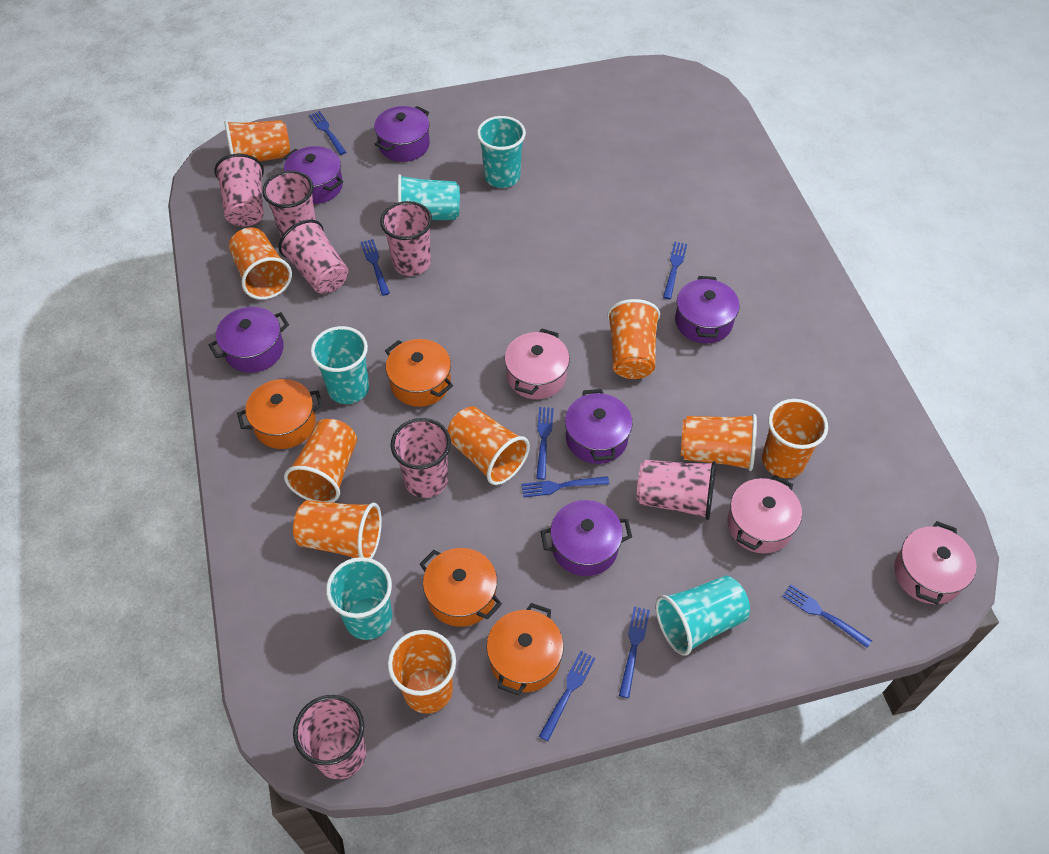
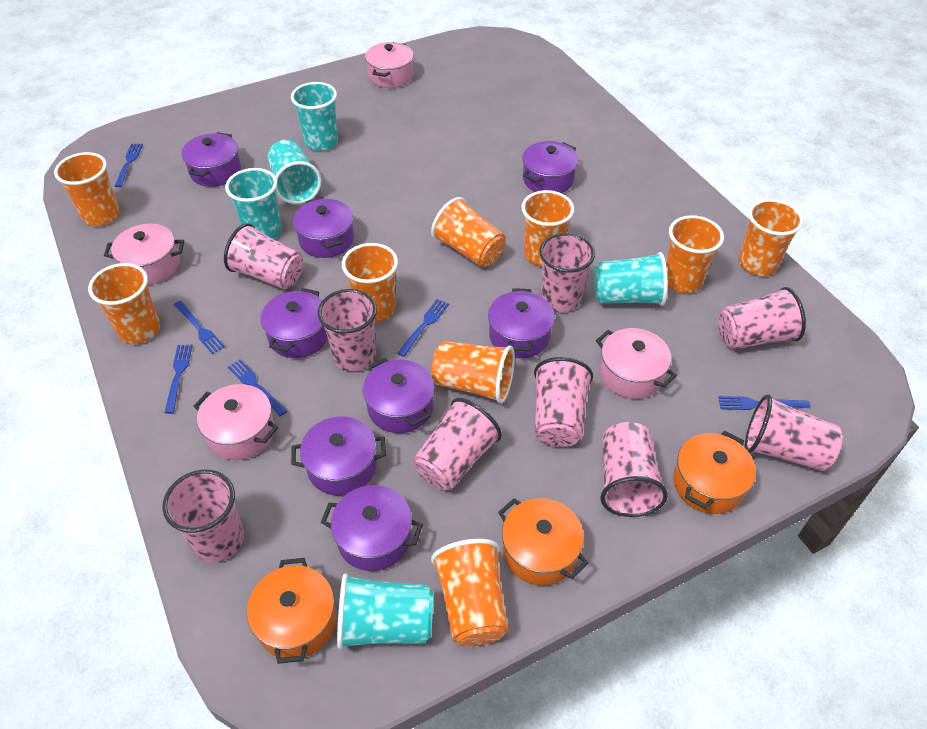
blue fork: 8 -> 6
orange pot: 4 -> 3
pink cup: 7 -> 9
pink pot: 3 -> 4
purple pot: 6 -> 8

